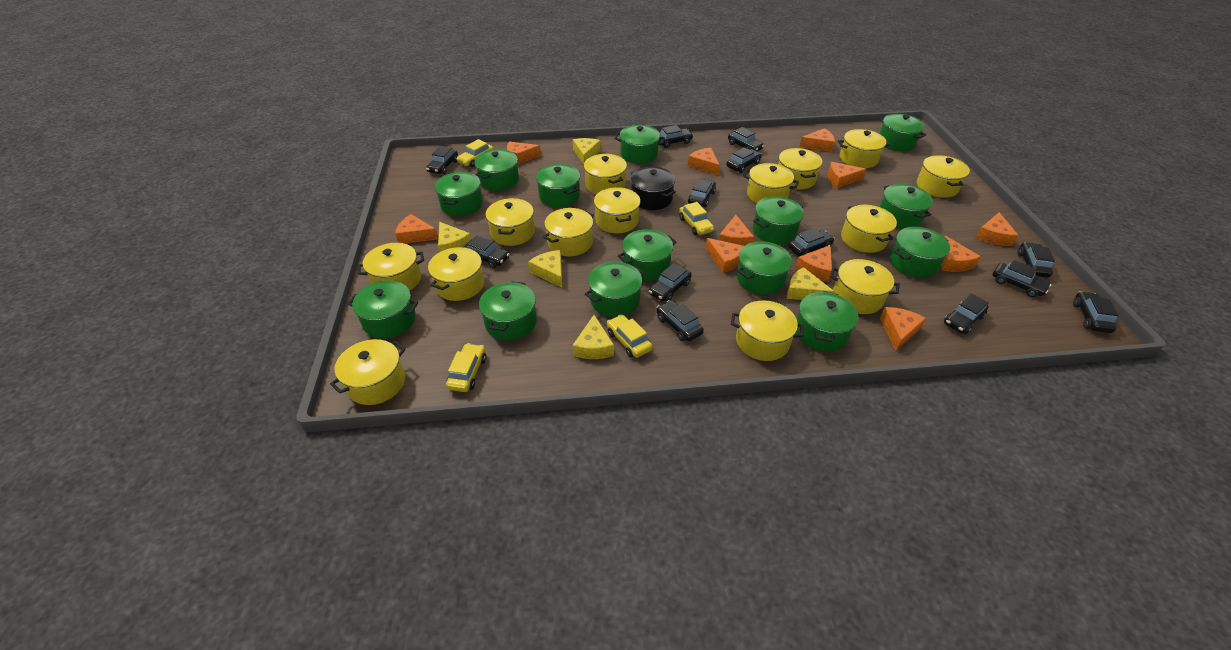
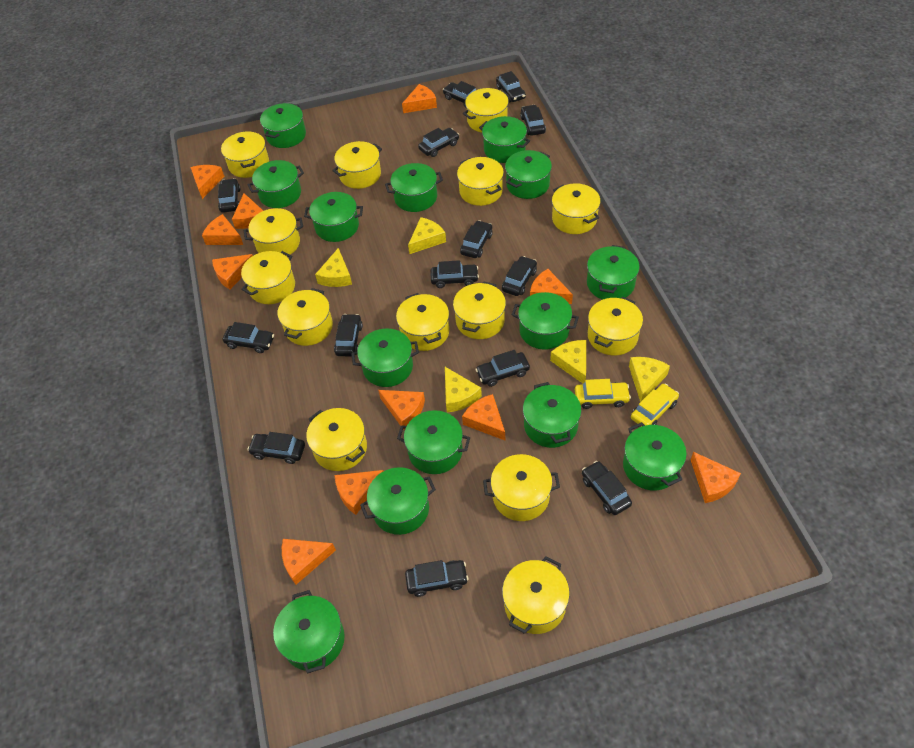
black car: 13 -> 14
black pot: 1 -> 0
yellow car: 4 -> 2

